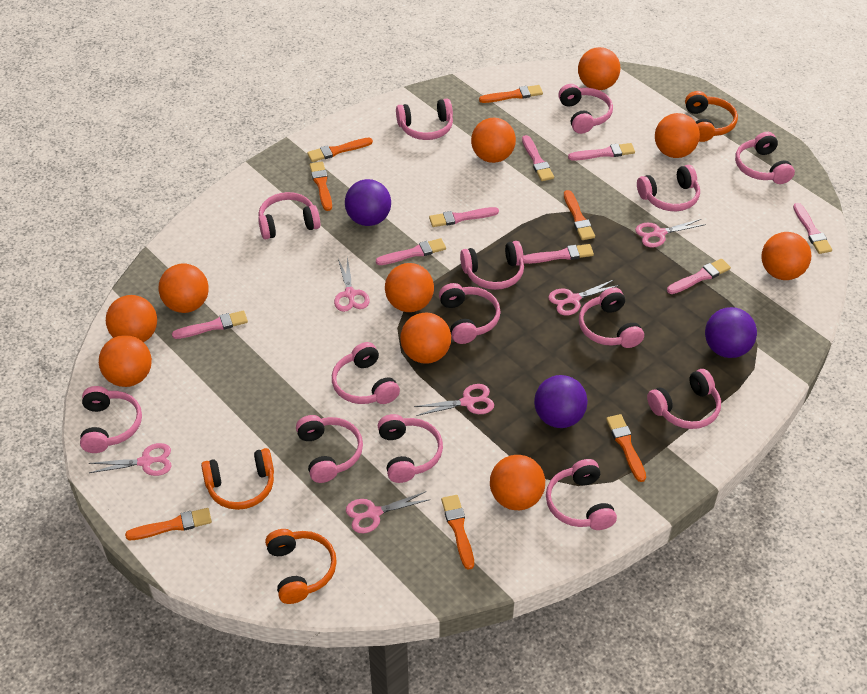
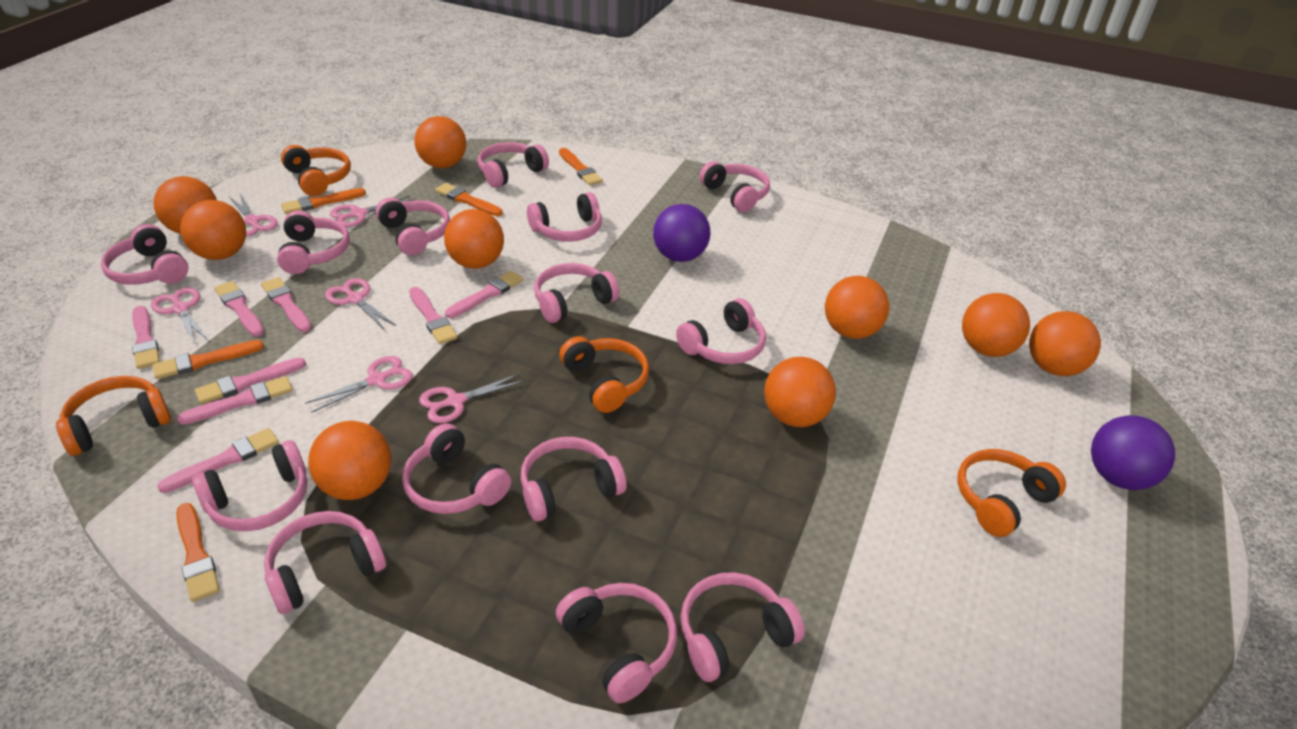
orange ball: 10 -> 9
orange brush: 7 -> 5
orange headphones: 3 -> 4
purple ball: 3 -> 2

